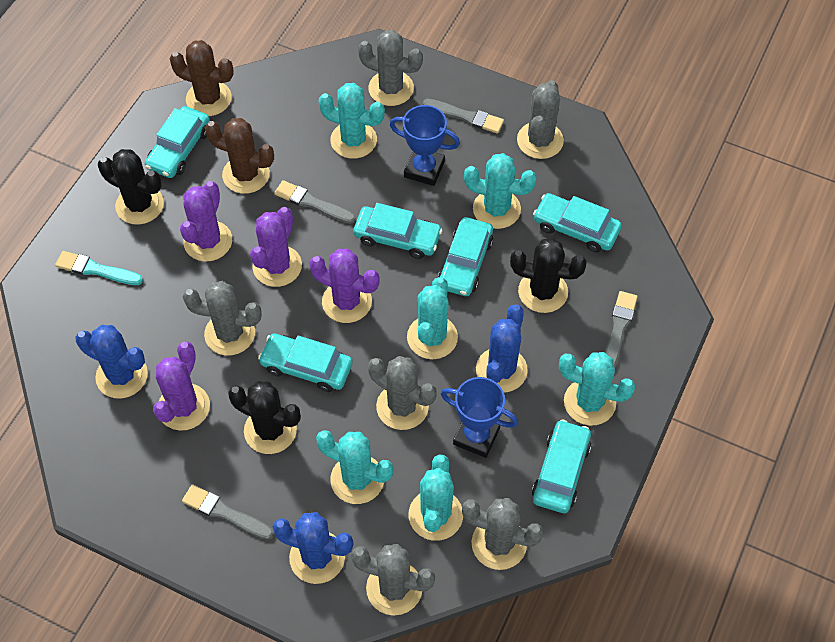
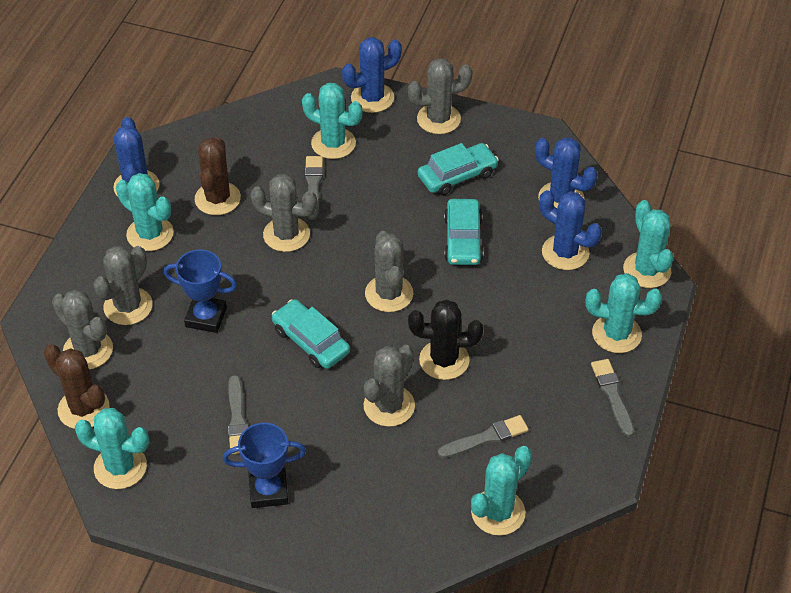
black cactus: 3 -> 1
blue cactus: 3 -> 4
purple cactus: 4 -> 0
turquoise brush: 1 -> 0
turquoise car: 6 -> 3

